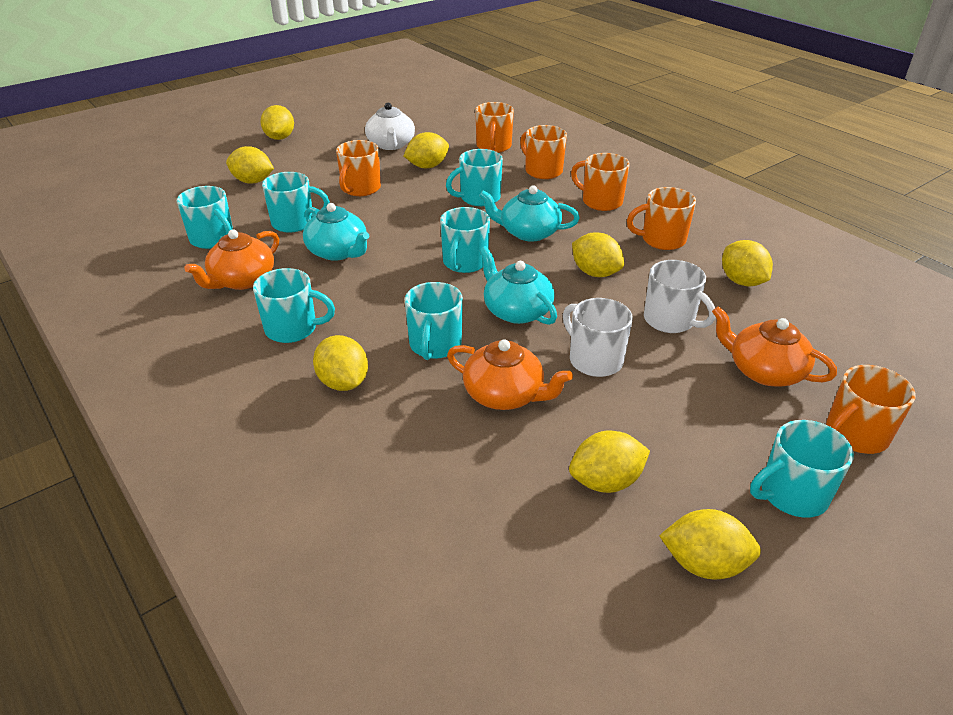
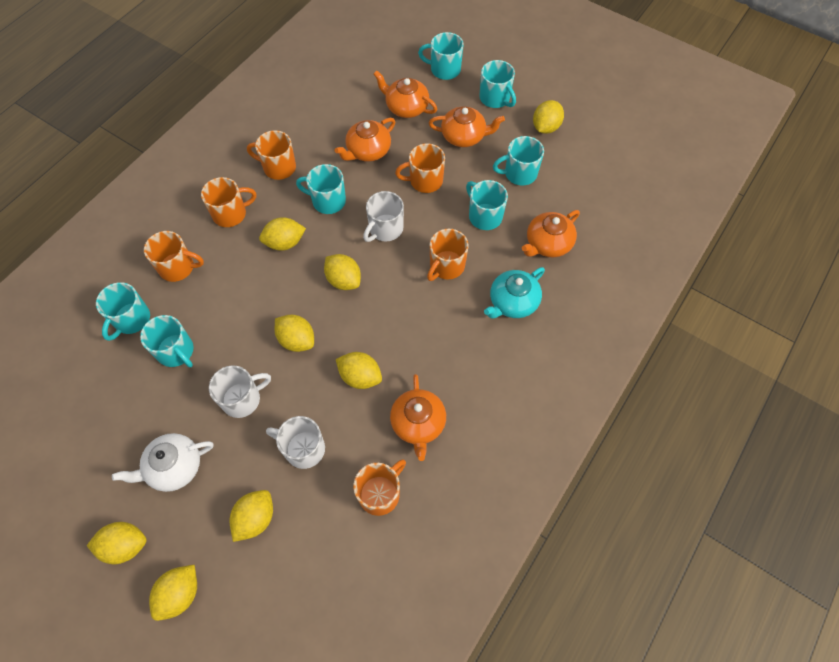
orange teapot: 3 -> 5
turquoise teapot: 3 -> 1
white mug: 2 -> 3

